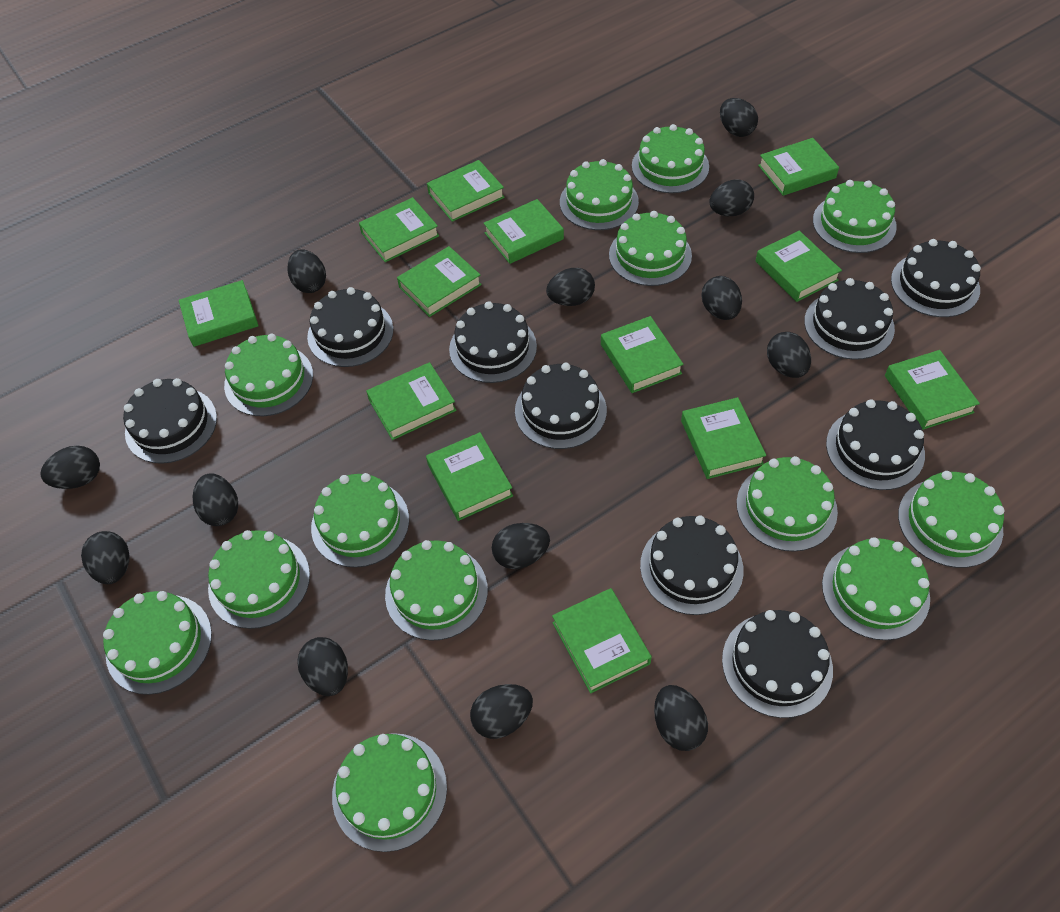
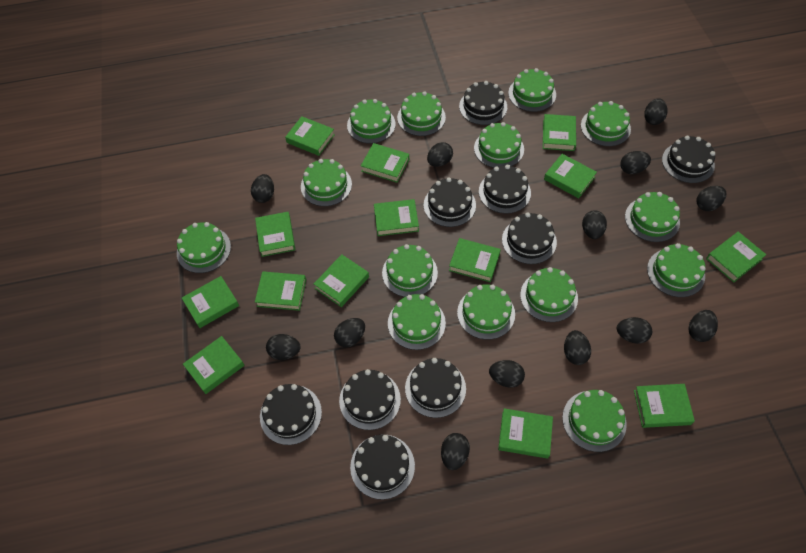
green book: 13 -> 14
green cake: 13 -> 14

